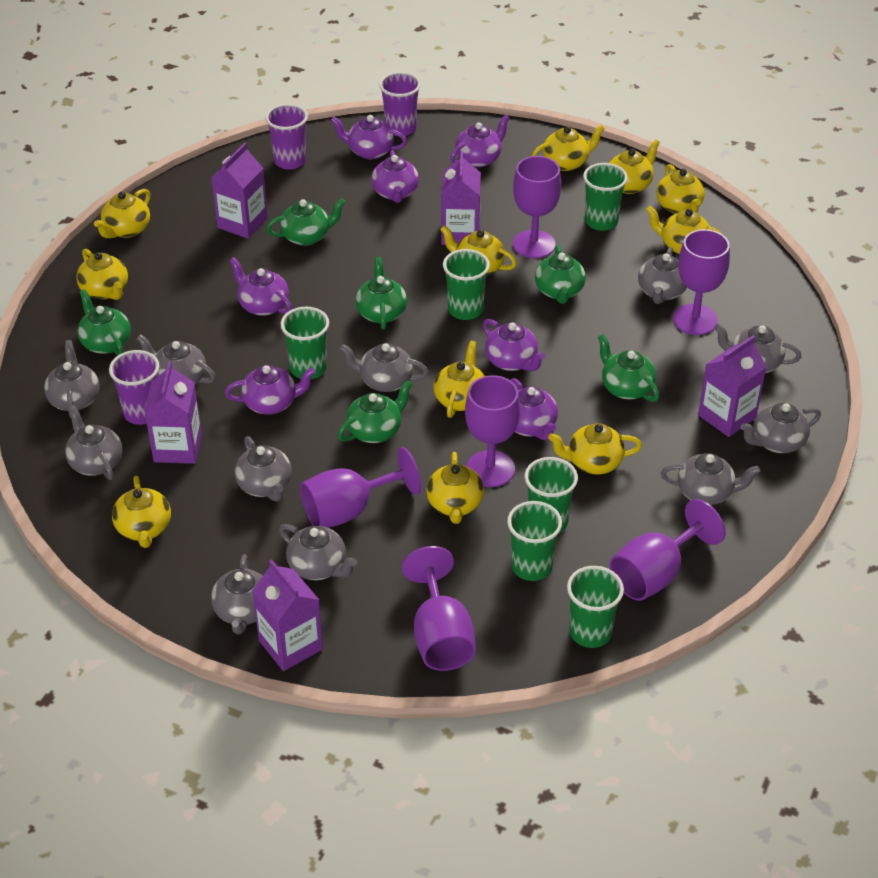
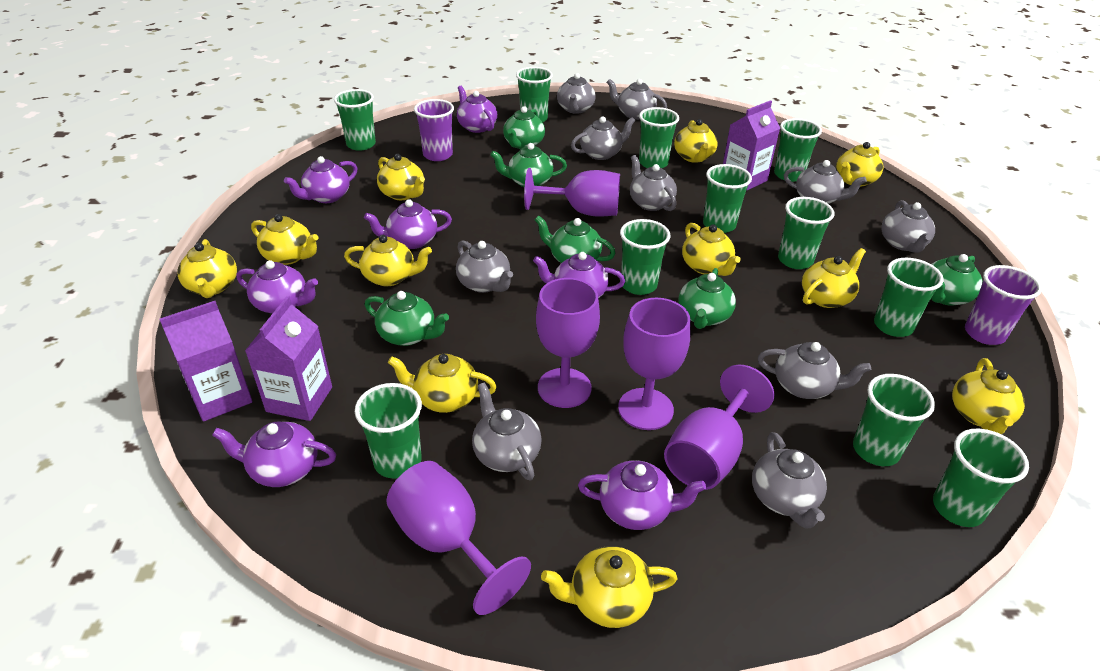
green cup: 6 -> 11
grey teapot: 11 -> 10
purple carton: 5 -> 3
purple cup: 3 -> 2
purple goblet: 6 -> 5

